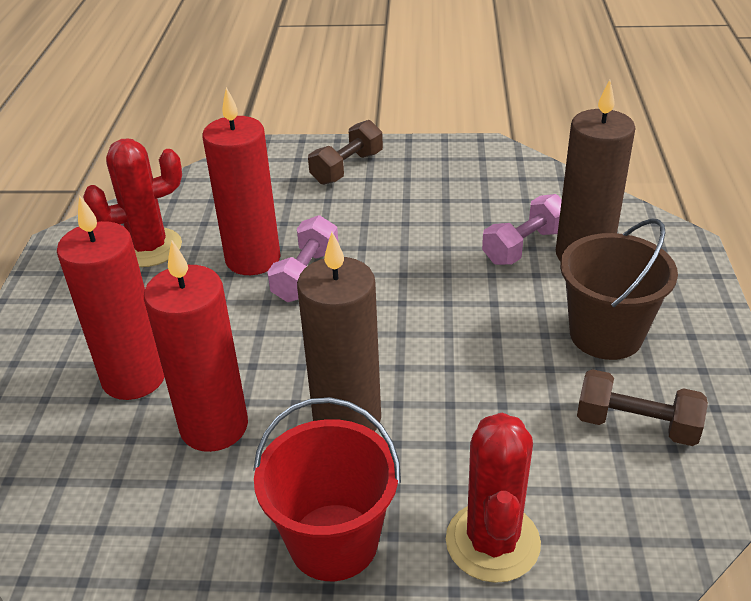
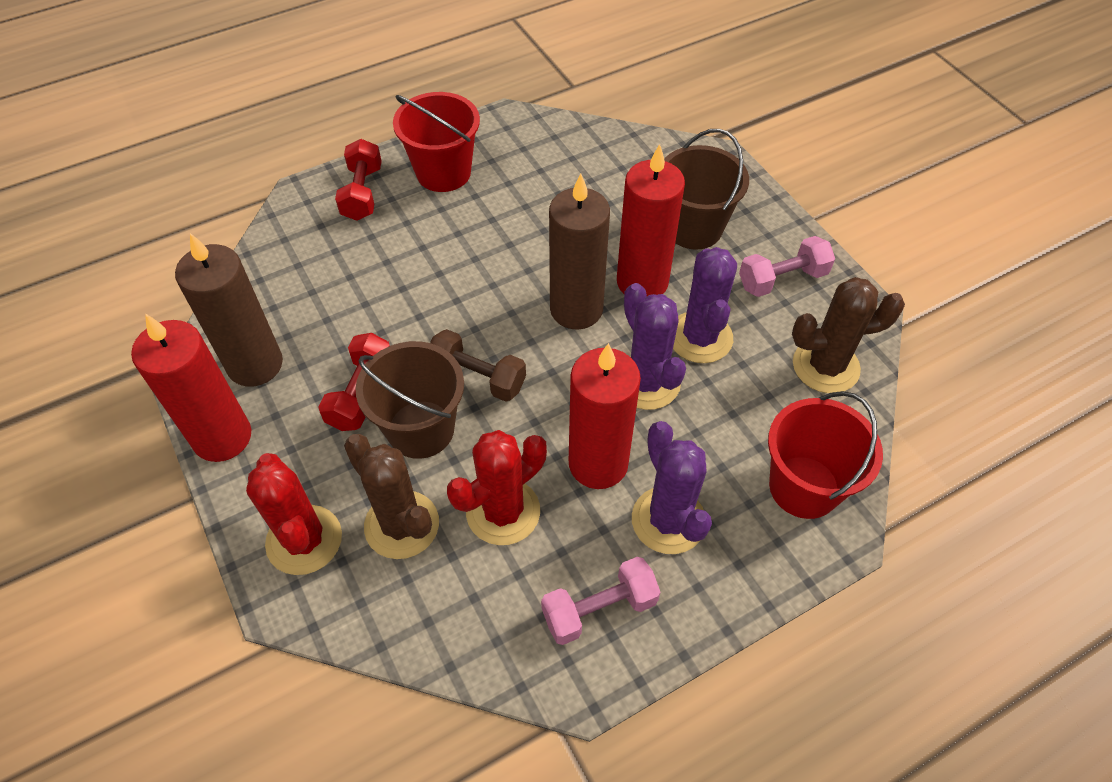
brown bucket: 1 -> 2
brown cactus: 0 -> 2
brown dumbbell: 2 -> 1
purple cactus: 0 -> 3
red bucket: 1 -> 2
red dumbbell: 0 -> 2

